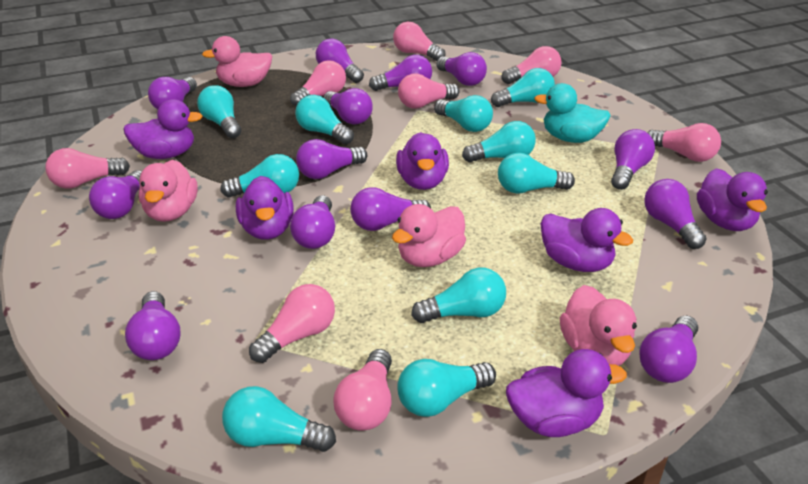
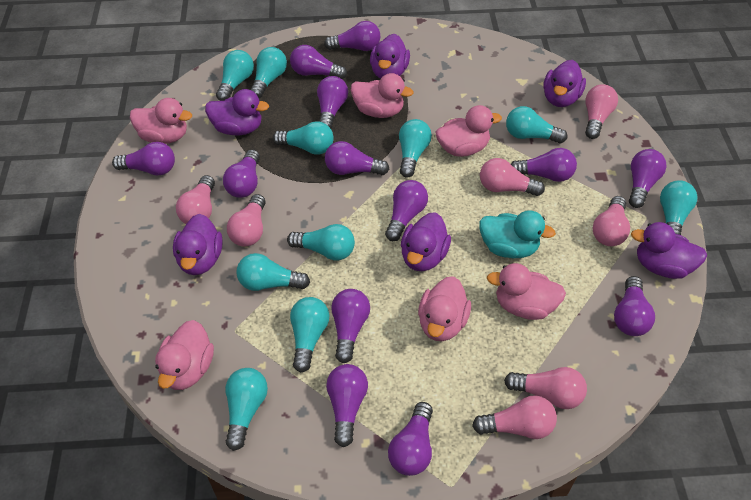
pink duck: 4 -> 6
pink light bulb: 8 -> 7

